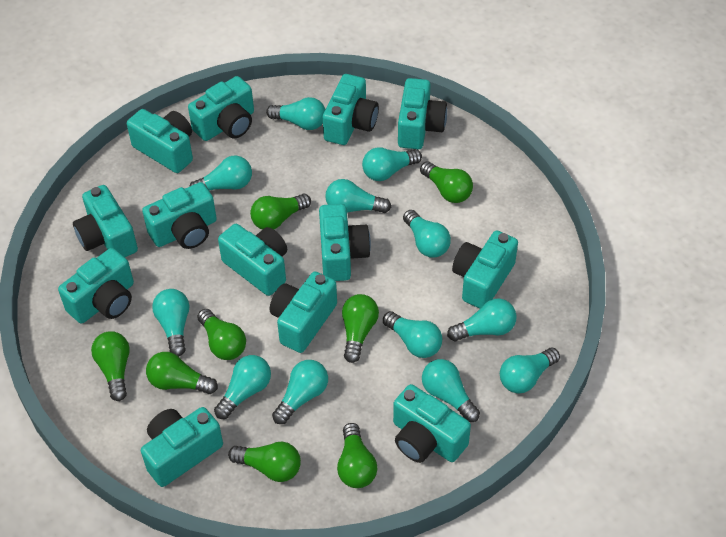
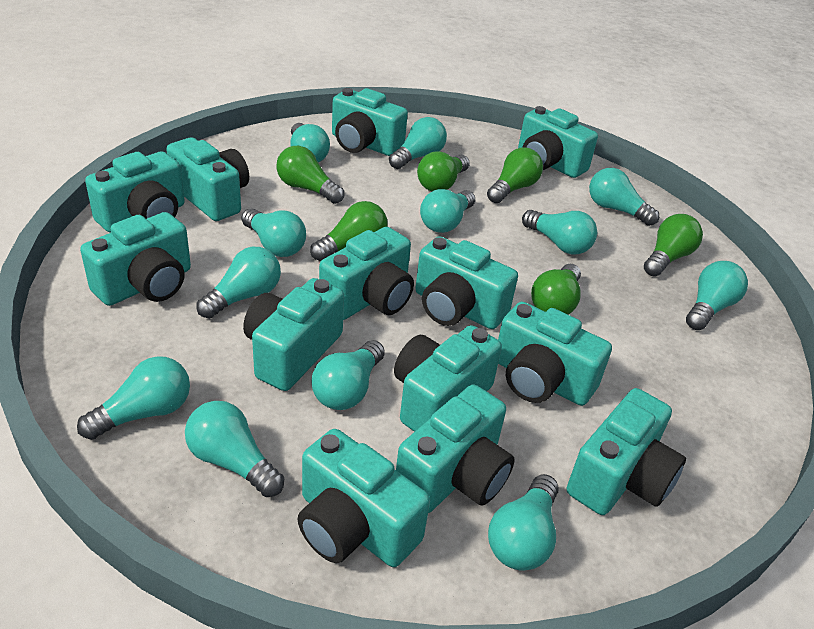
green light bulb: 8 -> 6

